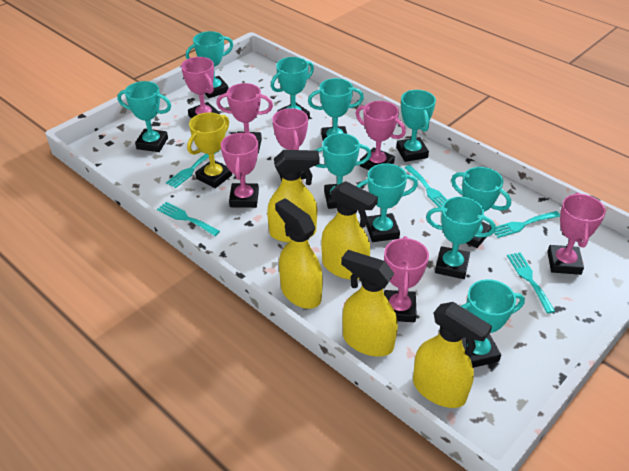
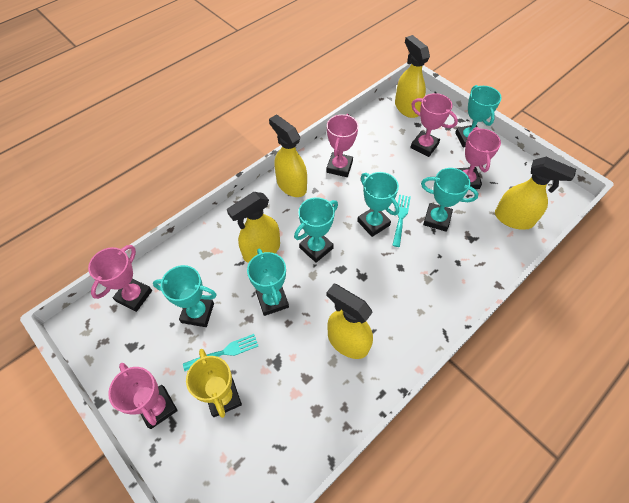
pink trophy: 7 -> 5
turquoise fork: 5 -> 2
turquoise trophy: 10 -> 6

